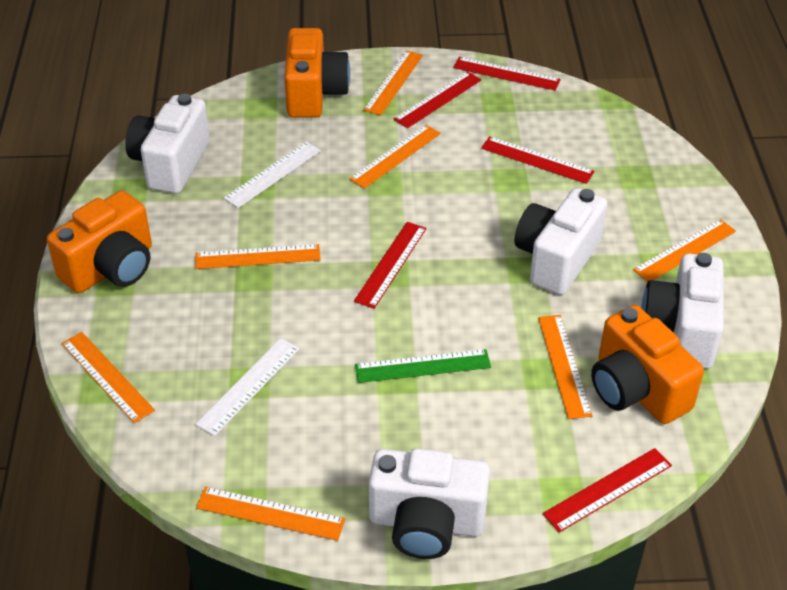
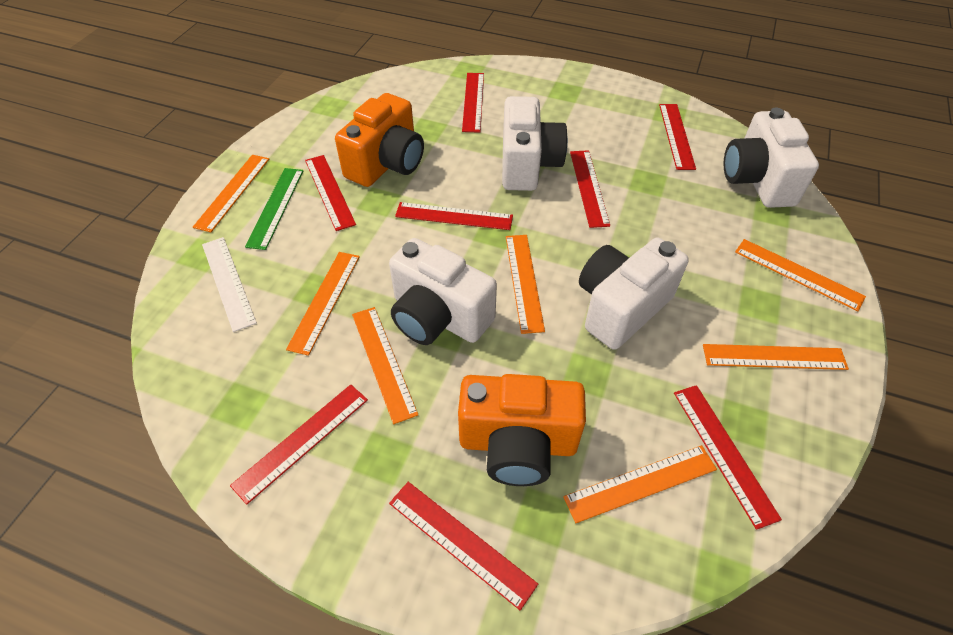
orange camera: 3 -> 2
red ruler: 5 -> 8
white ruler: 2 -> 1

